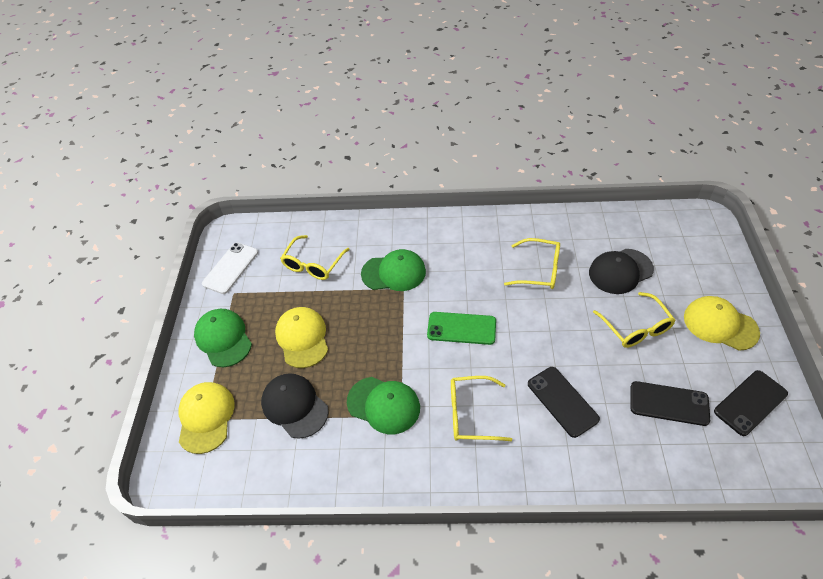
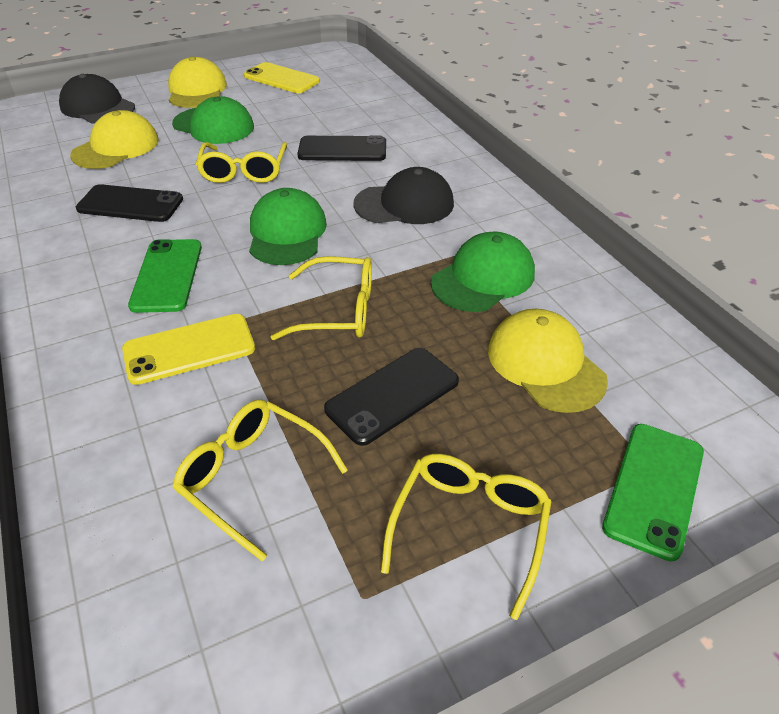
green phone: 1 -> 2
white phone: 1 -> 0
yellow phone: 0 -> 2

